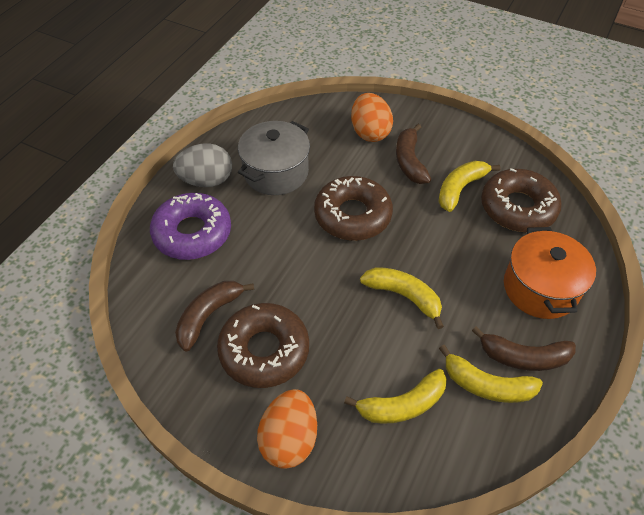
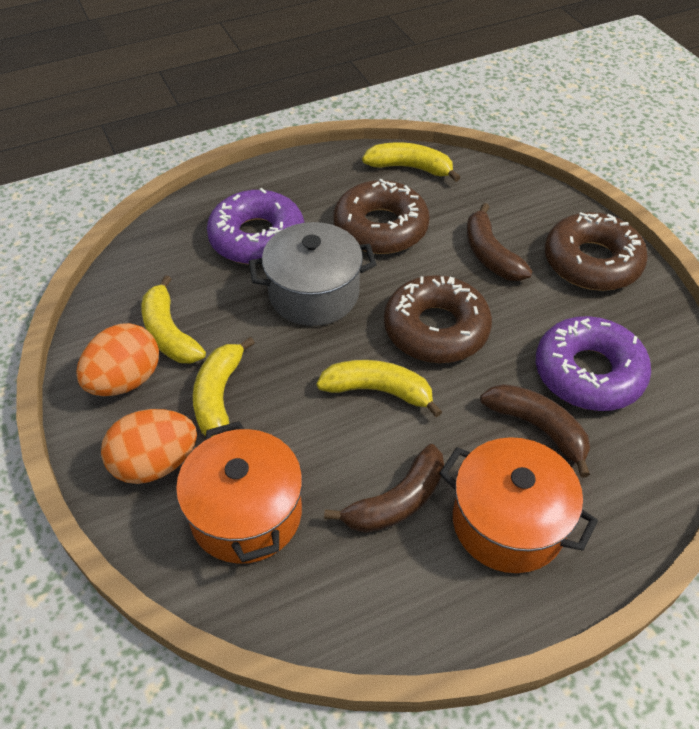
grey egg: 1 -> 0
orange pot: 1 -> 2
purple donut: 1 -> 2

